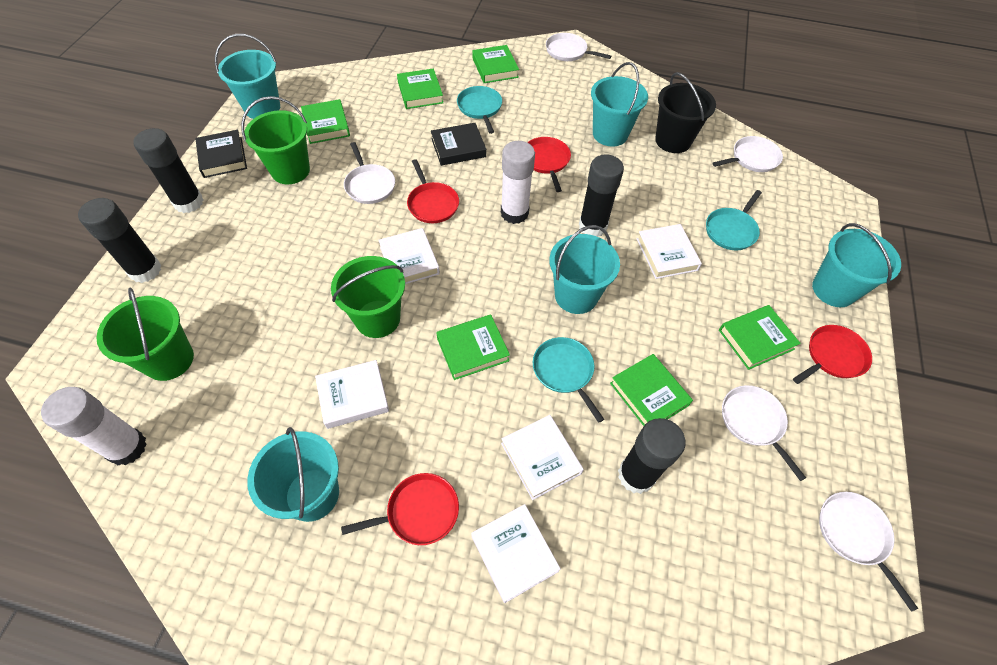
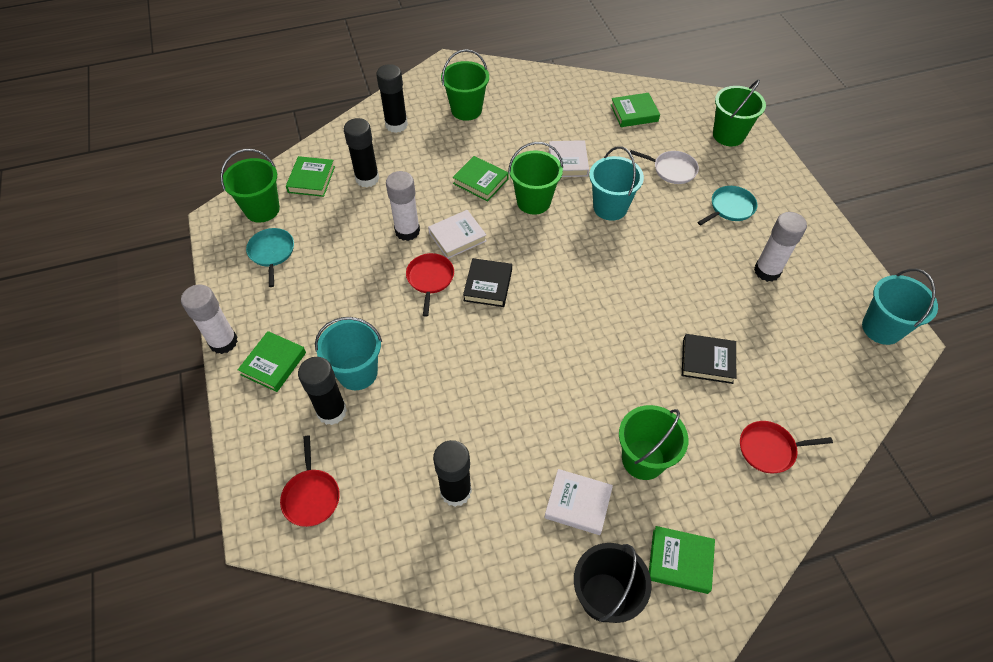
green book: 6 -> 5
green bucket: 3 -> 5
red pan: 4 -> 3
turquoise bucket: 5 -> 3
turquoise pan: 3 -> 2
white book: 5 -> 3
white glue stick: 2 -> 3
white pan: 5 -> 1

